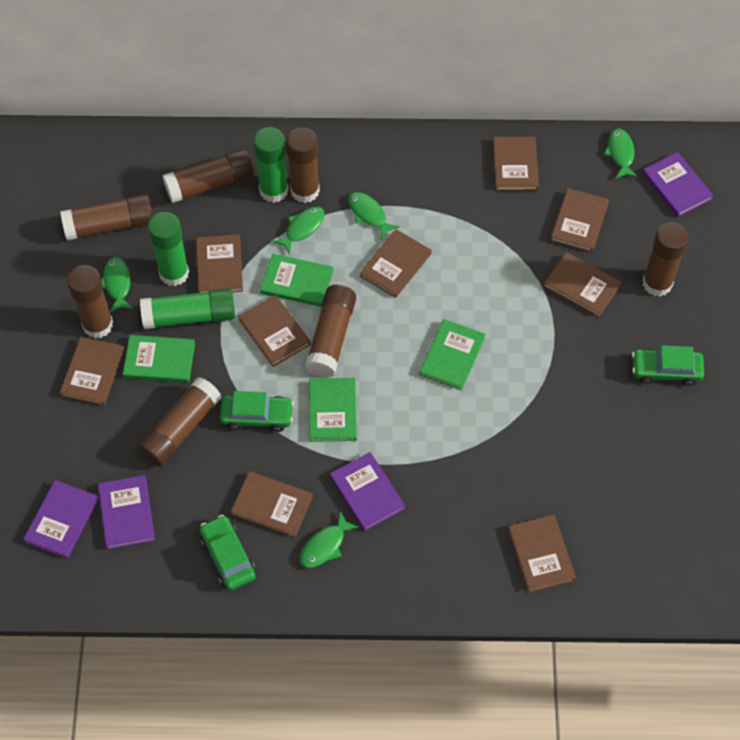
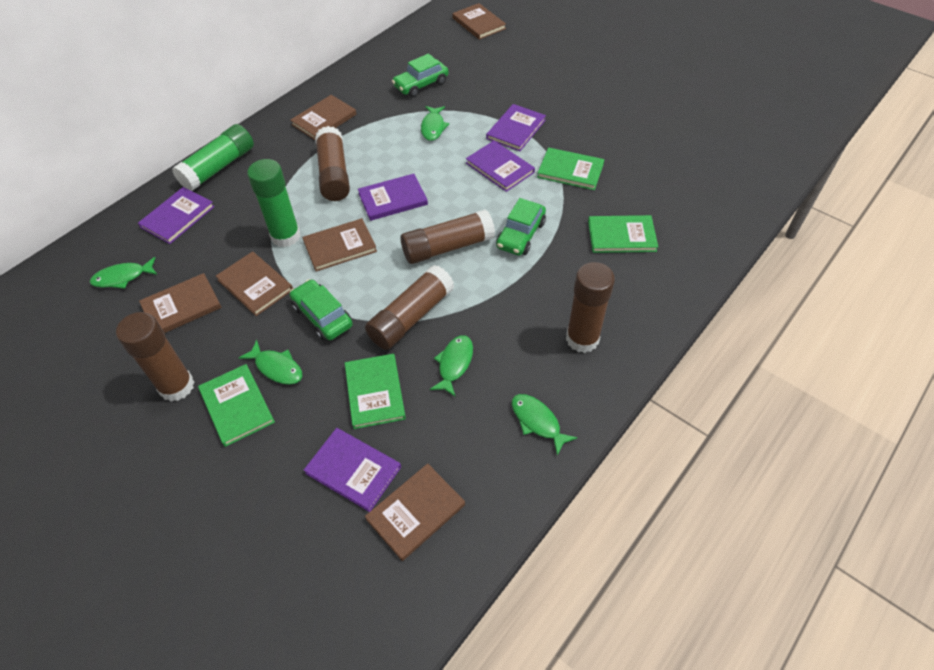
brown book: 9 -> 6
brown glue stick: 7 -> 5
green glue stick: 3 -> 2
purple book: 4 -> 5

